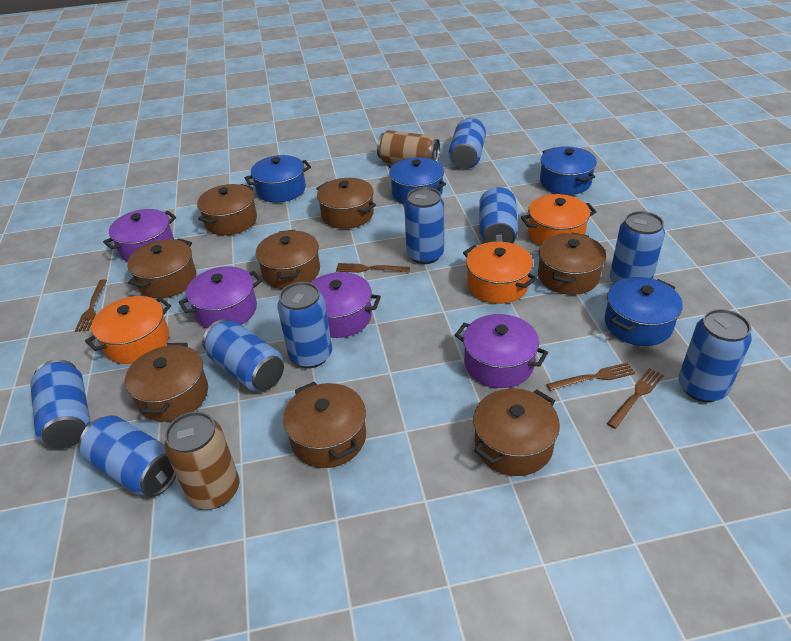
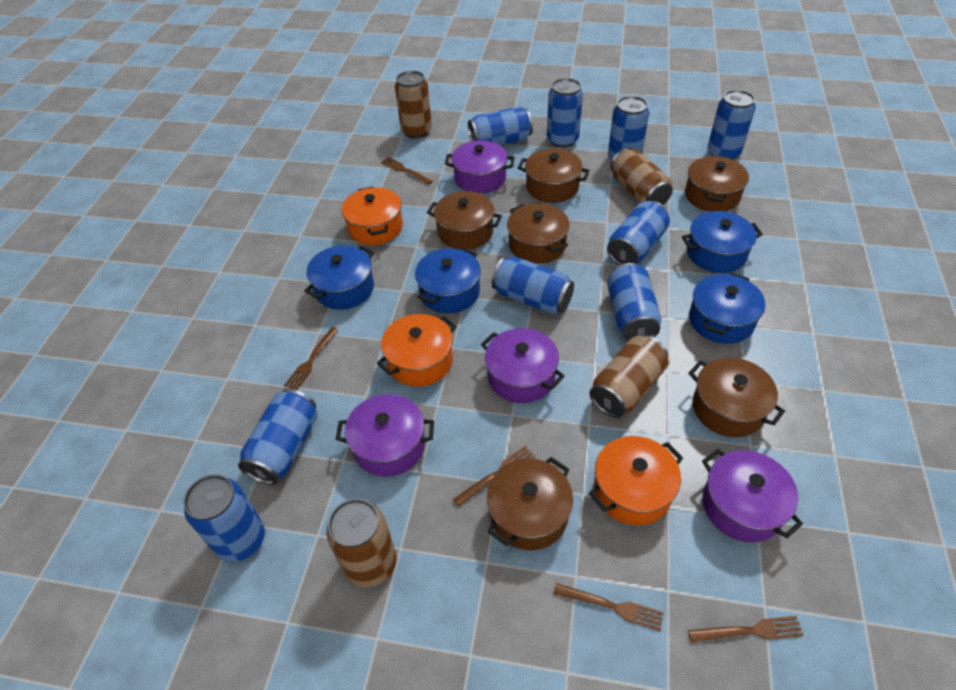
brown can: 2 -> 4
brown fork: 4 -> 5
brown pot: 8 -> 6

